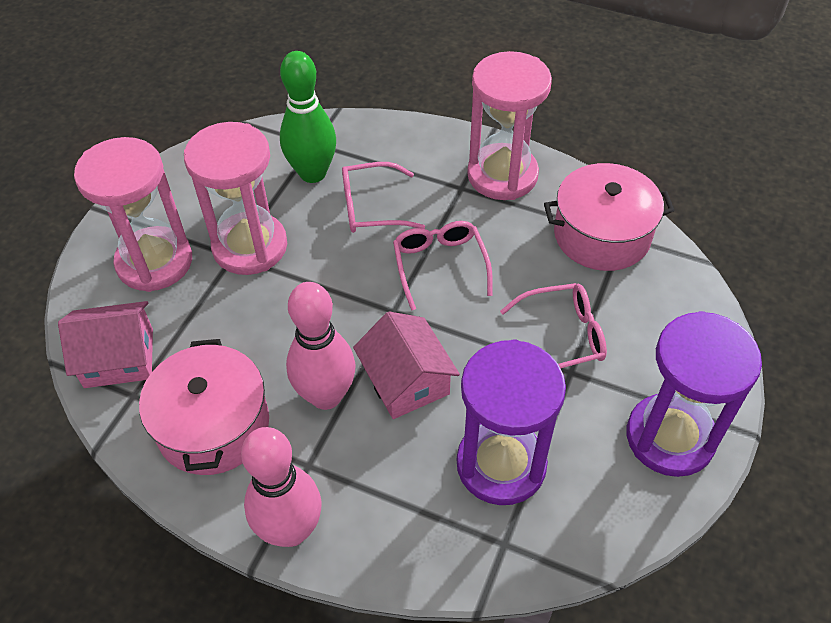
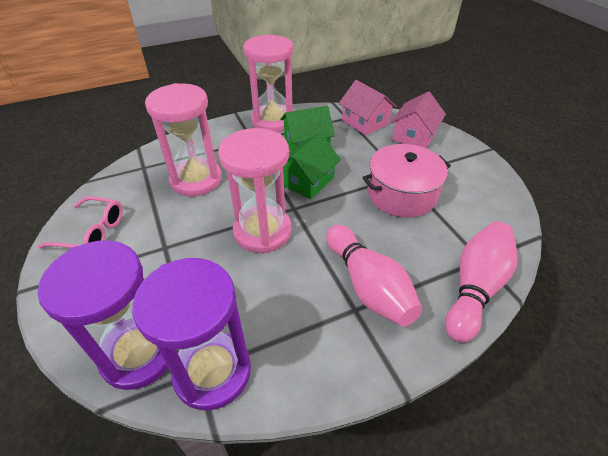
green bowling pin: 1 -> 0
green house: 0 -> 2
pink glasses: 3 -> 1
pink pot: 2 -> 1

